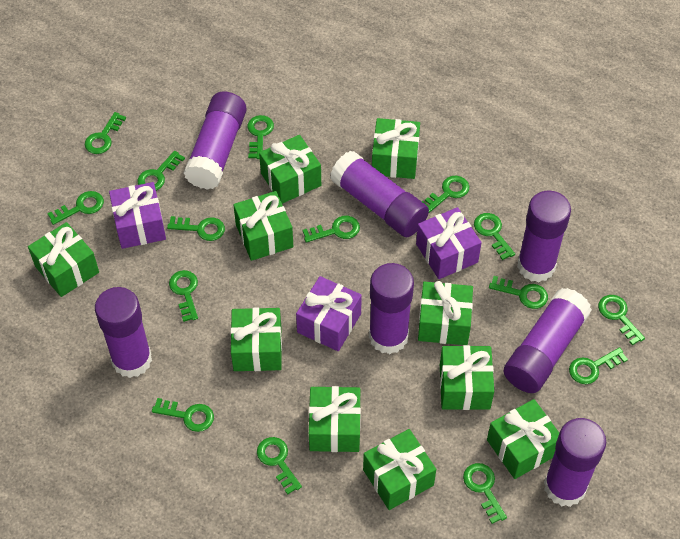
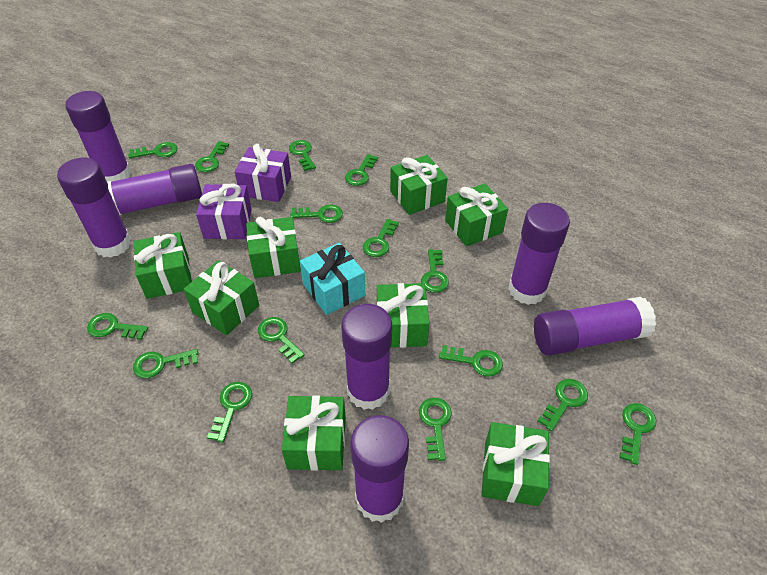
green gift: 10 -> 8
purple gift: 3 -> 2
turquoise gift: 0 -> 1

